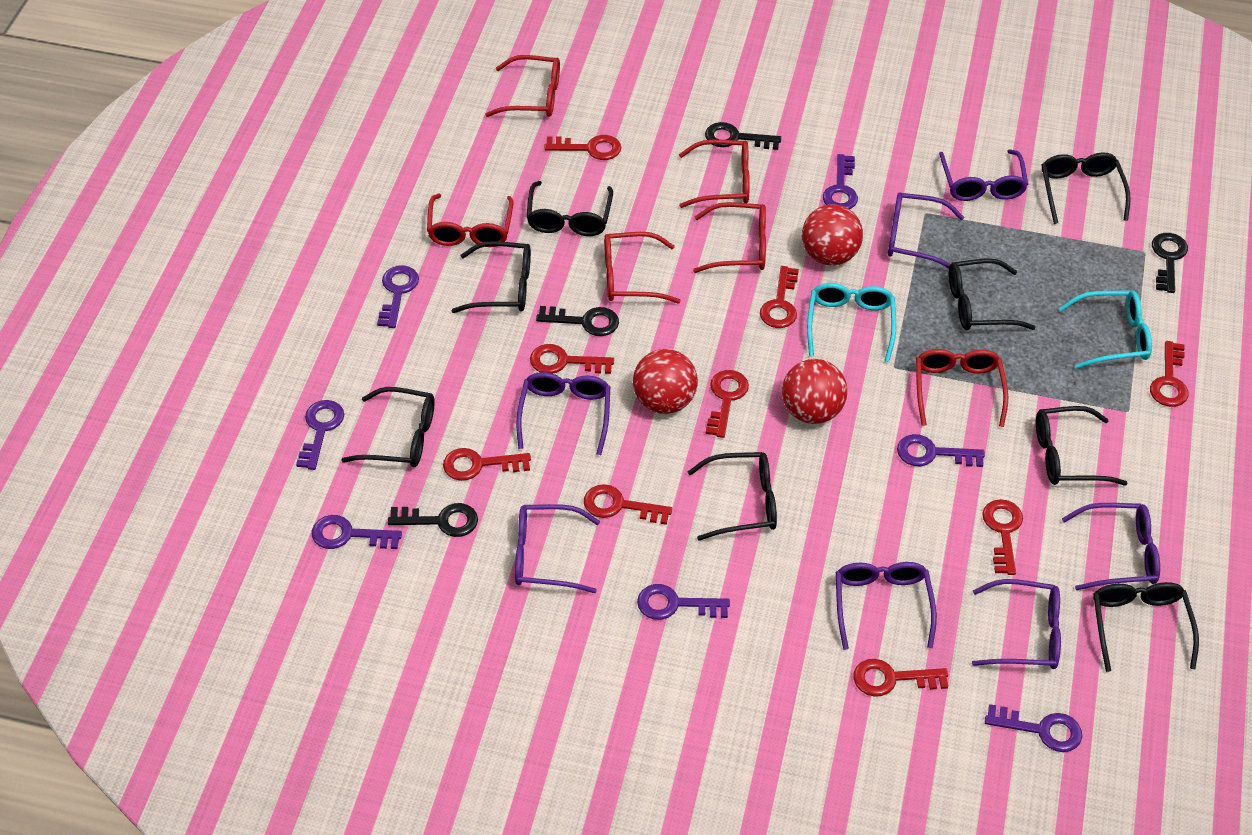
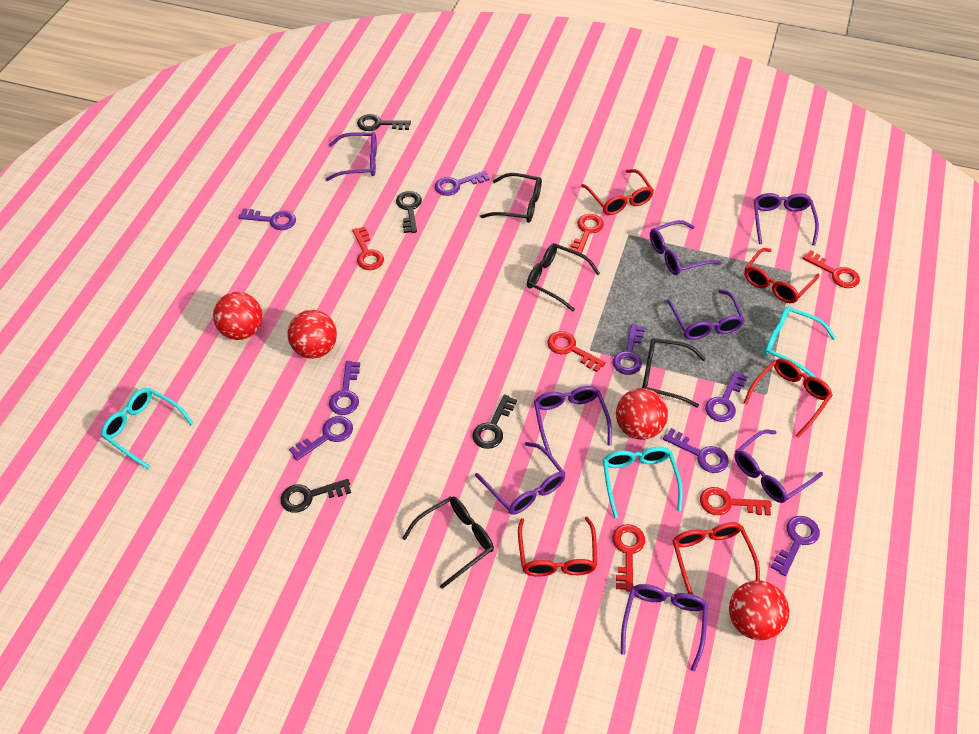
black glasses: 8 -> 4
purple glasses: 7 -> 8
purple key: 7 -> 8
red ball: 3 -> 4
red glasses: 6 -> 5
red key: 9 -> 6
turquoise glasses: 2 -> 3

